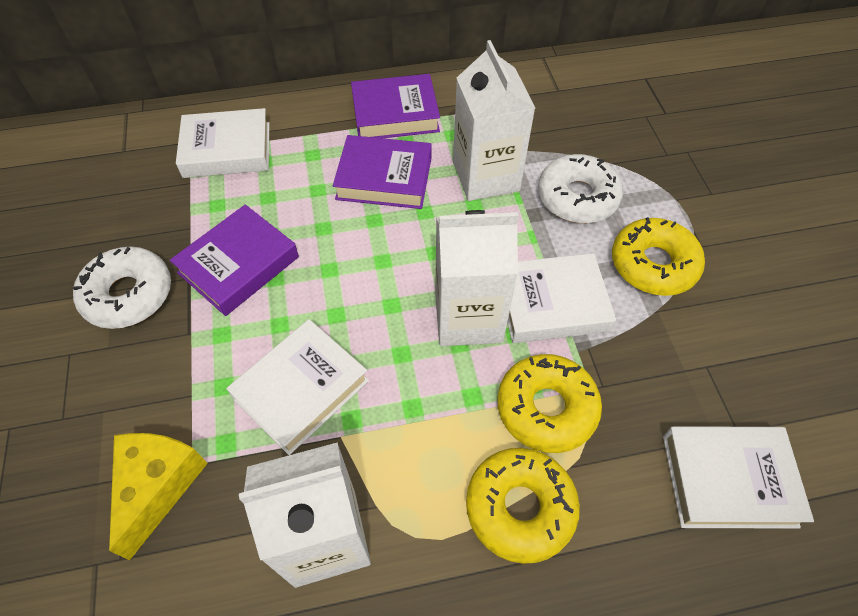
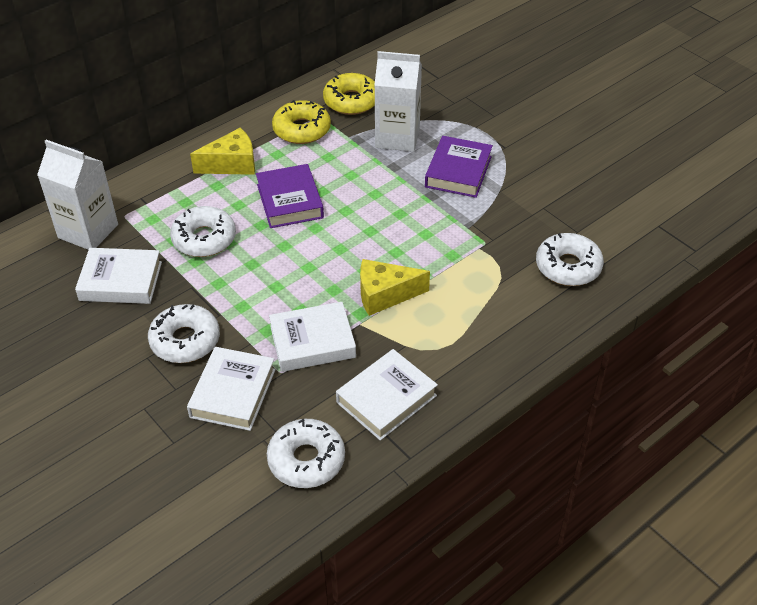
purple book: 3 -> 2
white carton: 3 -> 2
white donut: 2 -> 4
yellow cheese: 1 -> 2
yellow donut: 3 -> 2

